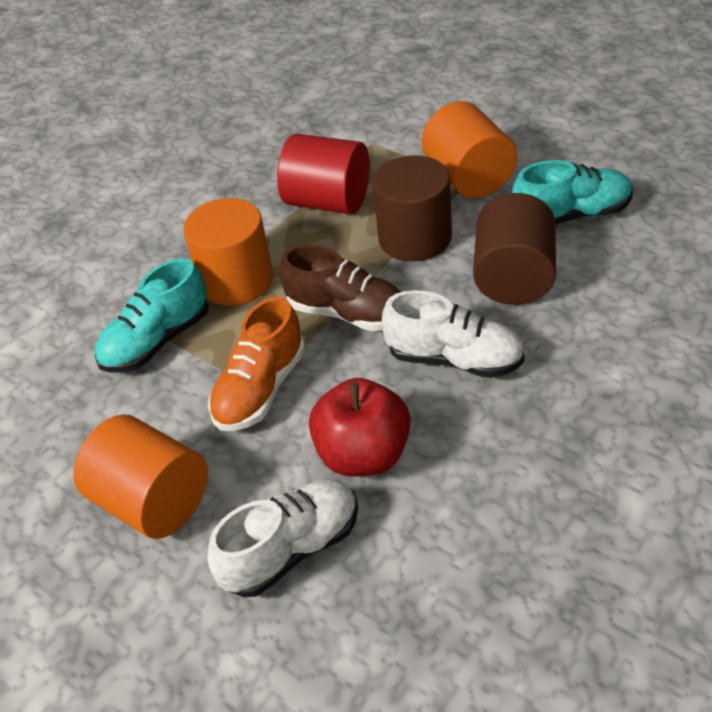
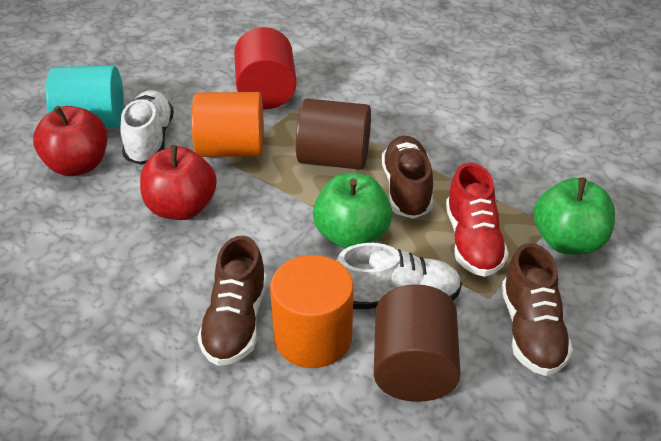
brown shoe: 1 -> 3
green apple: 0 -> 2
orange cylinder: 3 -> 2
orange shoe: 1 -> 0
red apple: 1 -> 2
red shoe: 0 -> 1
turquoise cylinder: 0 -> 1
turquoise shoe: 2 -> 0

